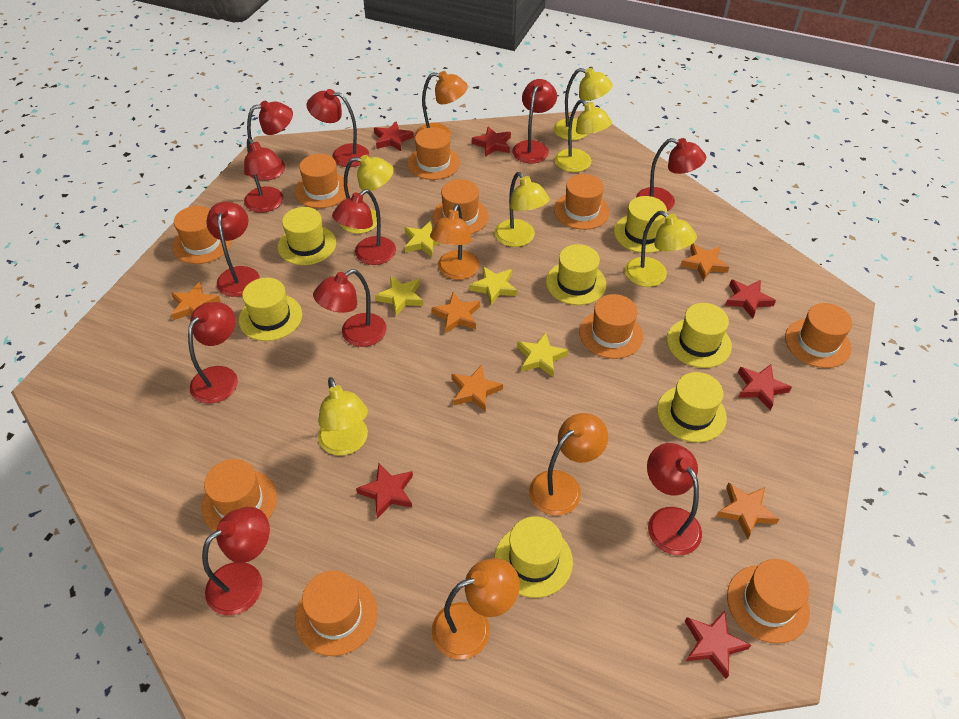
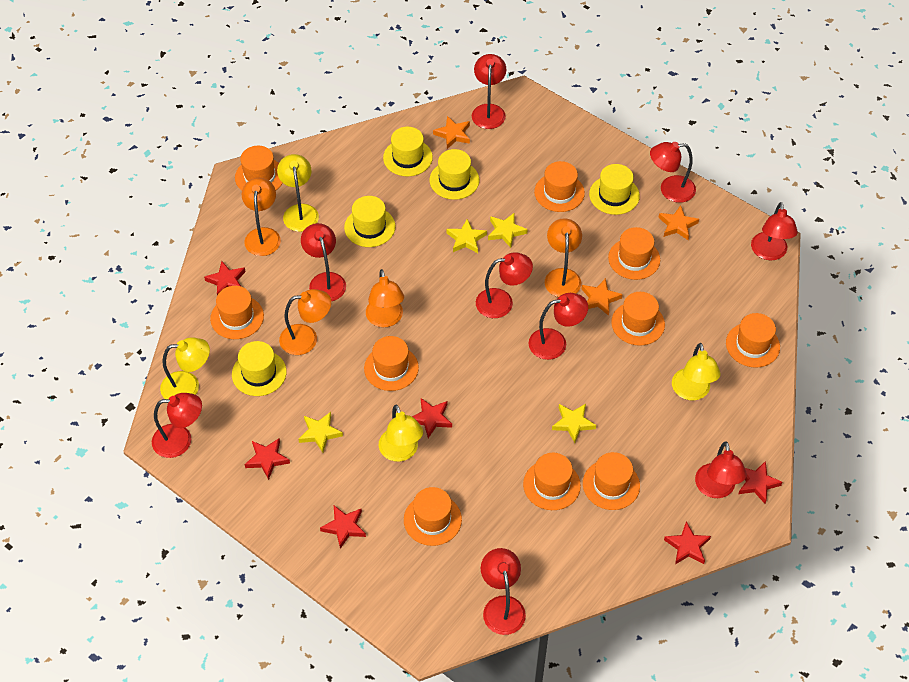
orange star: 5 -> 3
red lamp: 11 -> 9
yellow hat: 7 -> 5
yellow lamp: 6 -> 4

